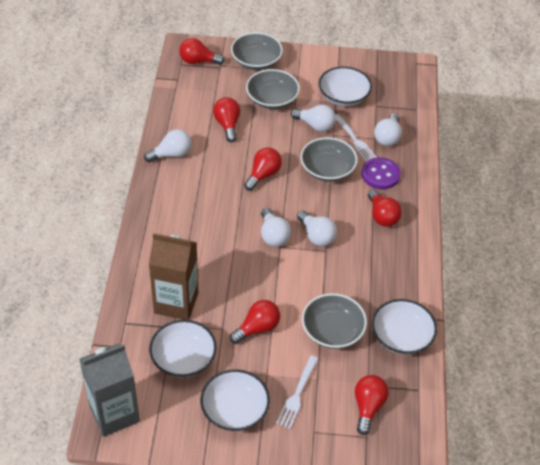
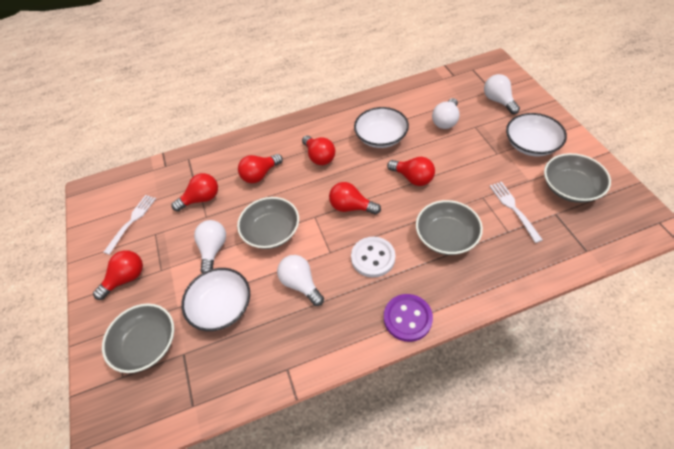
brown carton: 1 -> 0
grey carton: 1 -> 0
white bowl: 4 -> 3
white button: 0 -> 1
white light bulb: 5 -> 4

